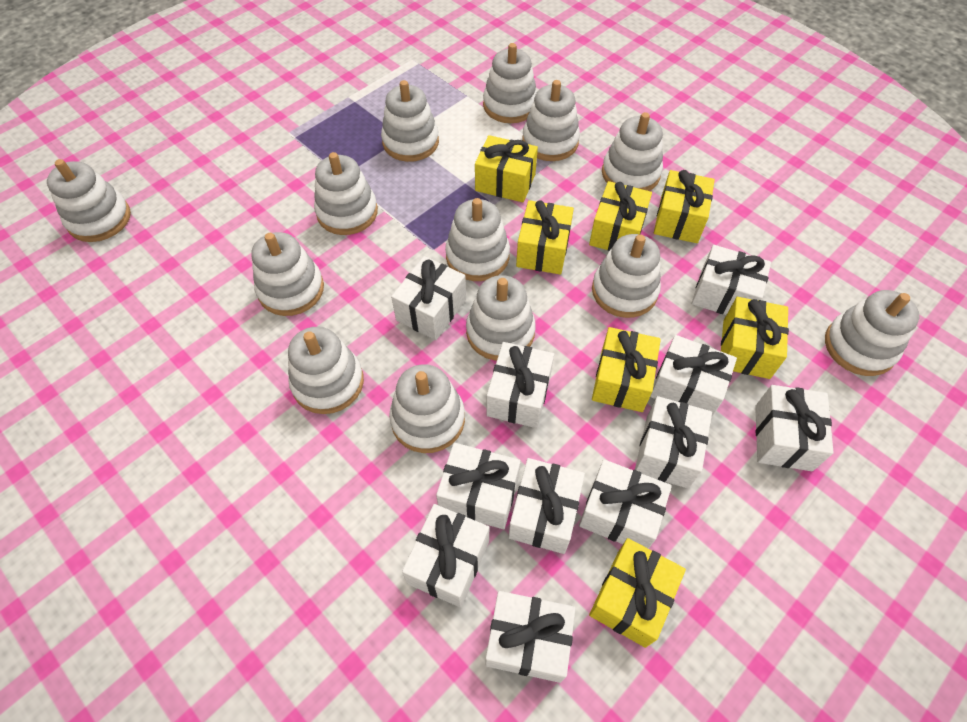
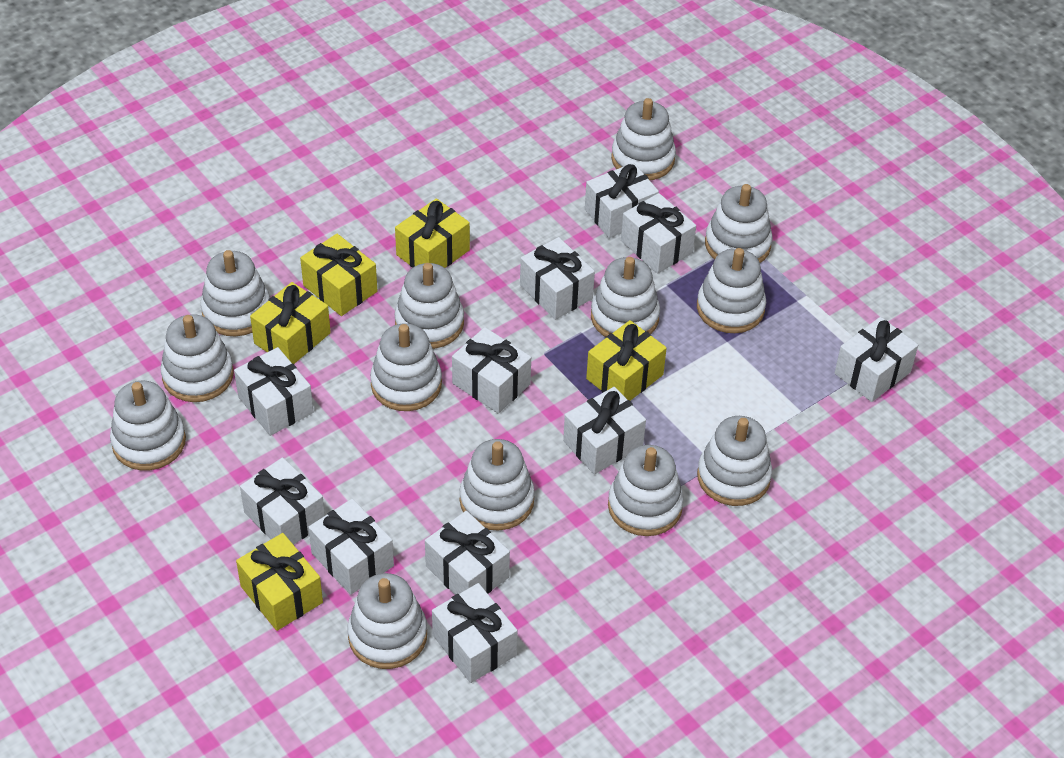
yellow gift: 7 -> 5

